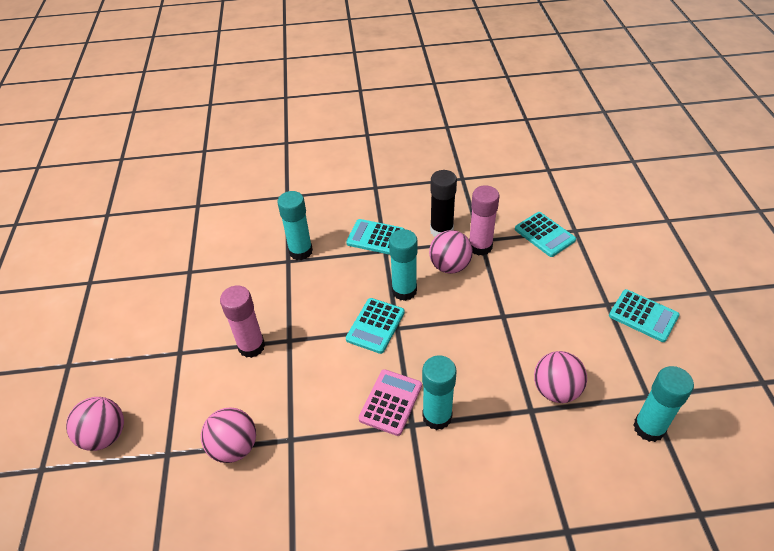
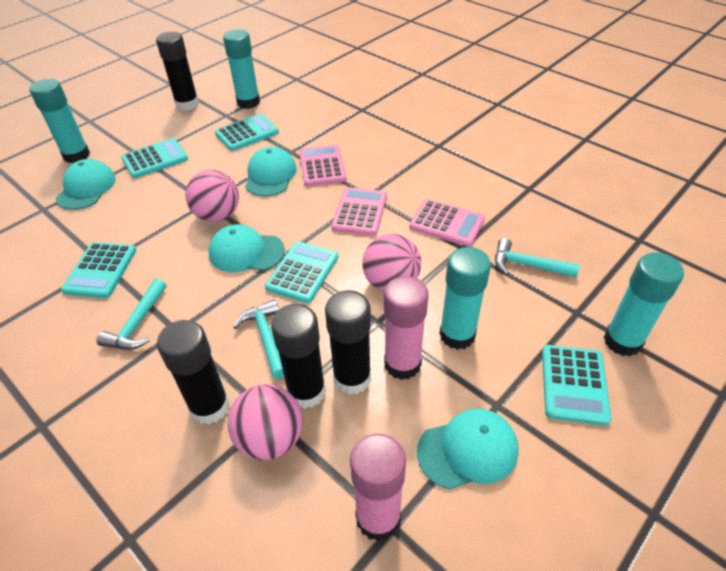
black glue stick: 1 -> 4
pink ball: 4 -> 3
pink calculator: 1 -> 3
turquoise calculator: 4 -> 5
turquoise cap: 0 -> 4
turquoise hammer: 0 -> 3

